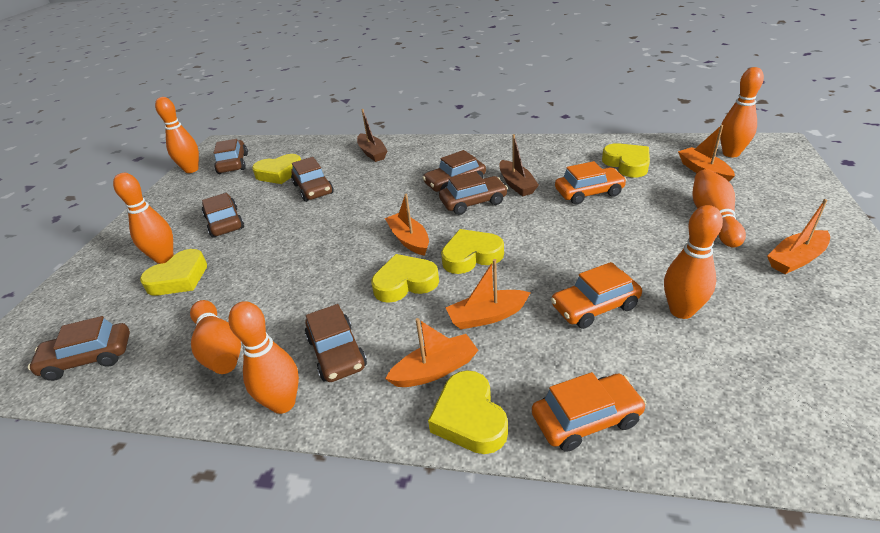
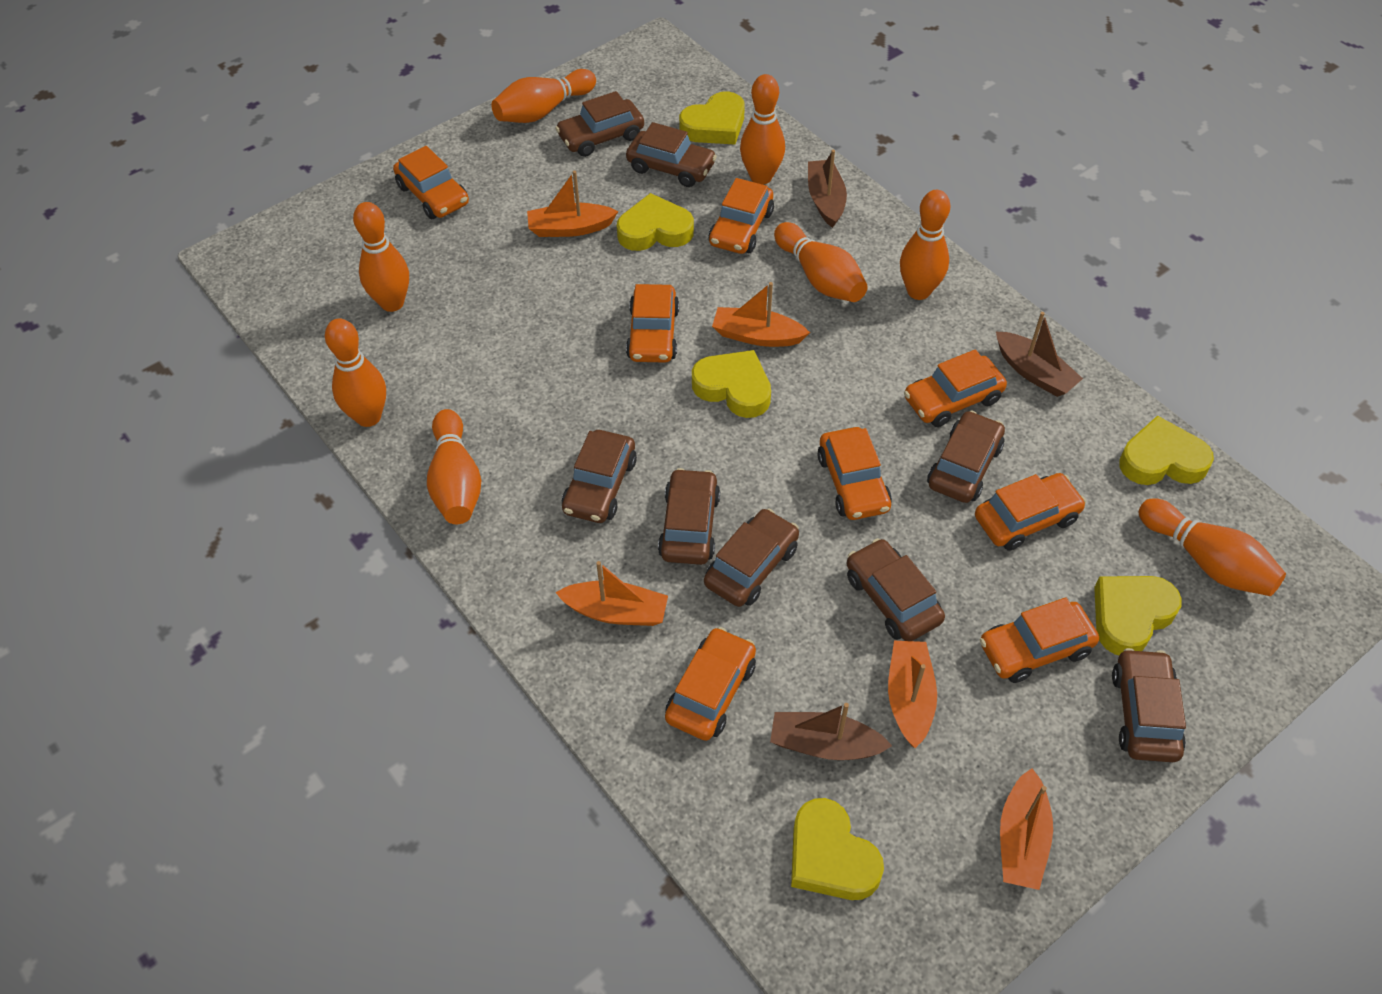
brown boat: 2 -> 3
brown car: 7 -> 8
orange bowling pin: 7 -> 8
orange car: 3 -> 8

